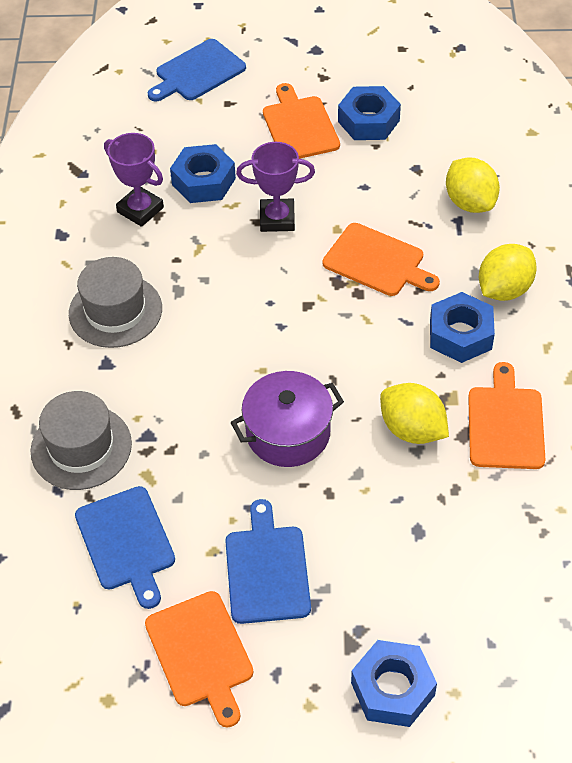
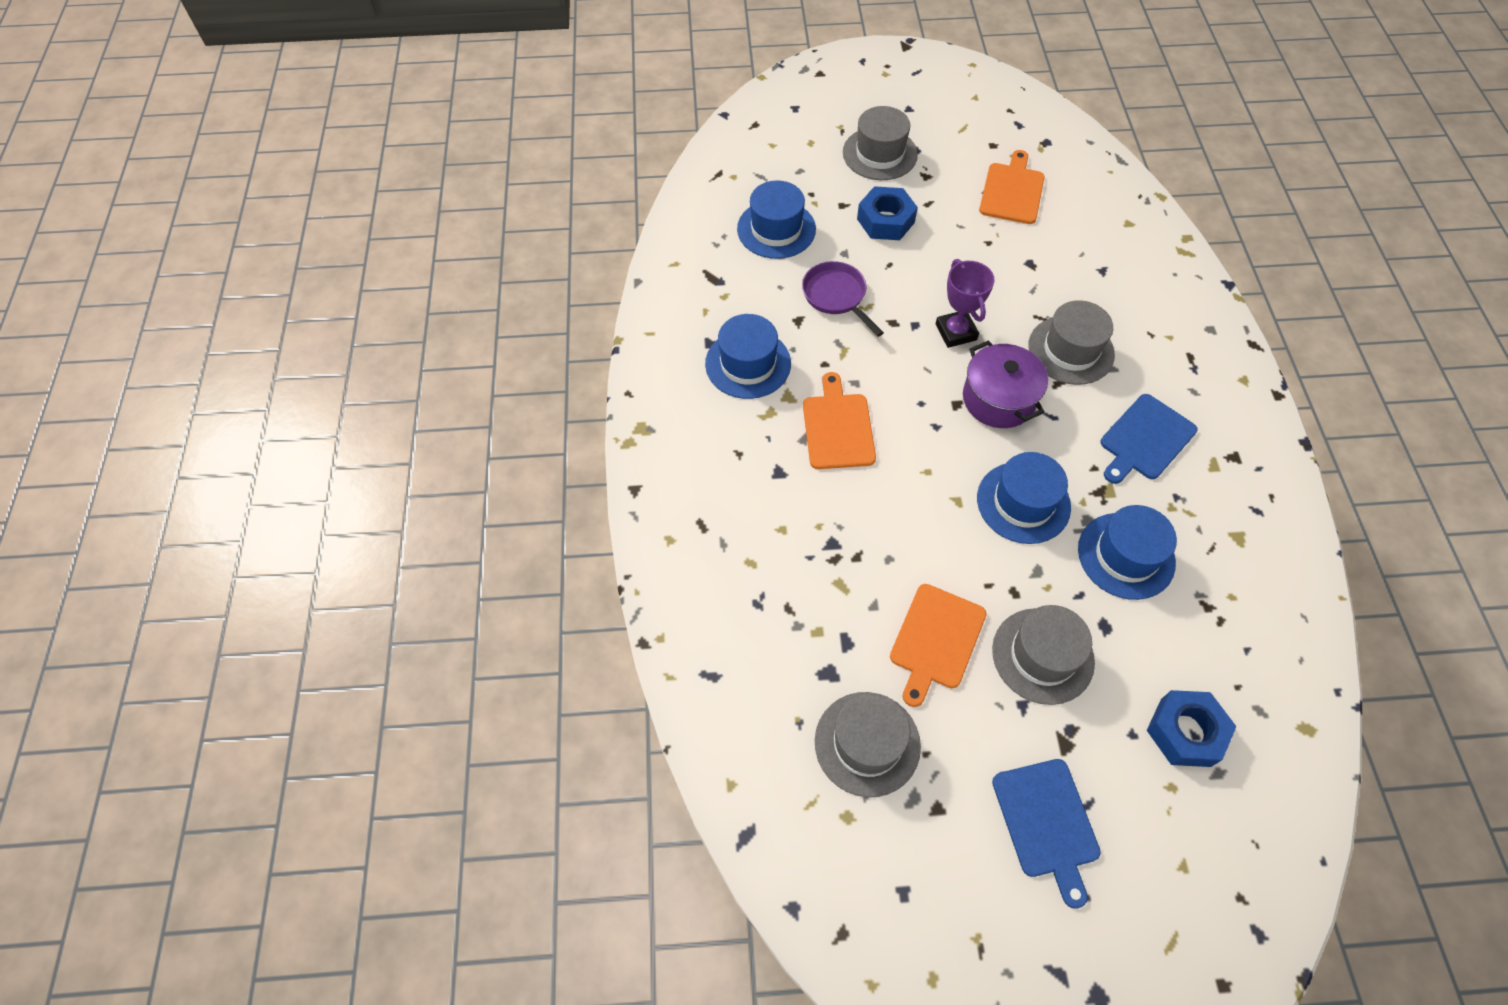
blue cutting board: 3 -> 2
blue hat: 0 -> 4
blue nut: 4 -> 2
grey hat: 2 -> 4
orange cutting board: 4 -> 3
purple pan: 0 -> 1
purple trophy: 2 -> 1
yellow lemon: 3 -> 0

